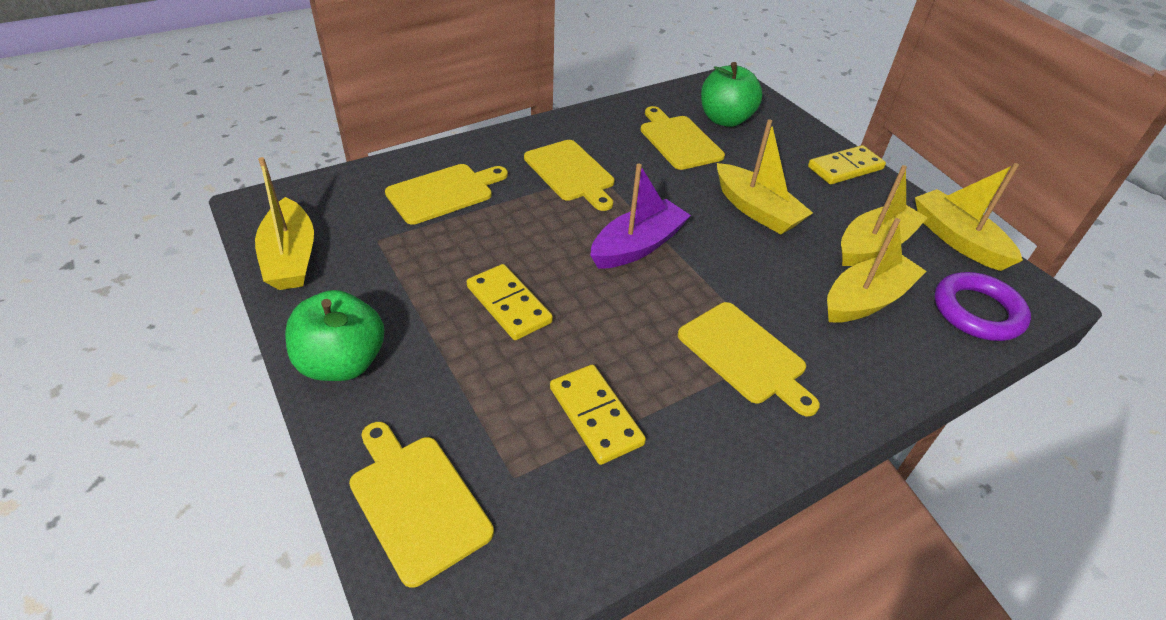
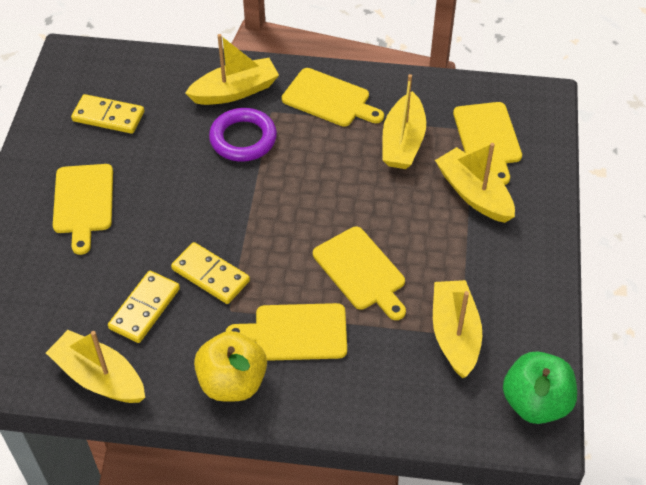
green apple: 2 -> 1
purple boat: 1 -> 0
yellow apple: 0 -> 1

